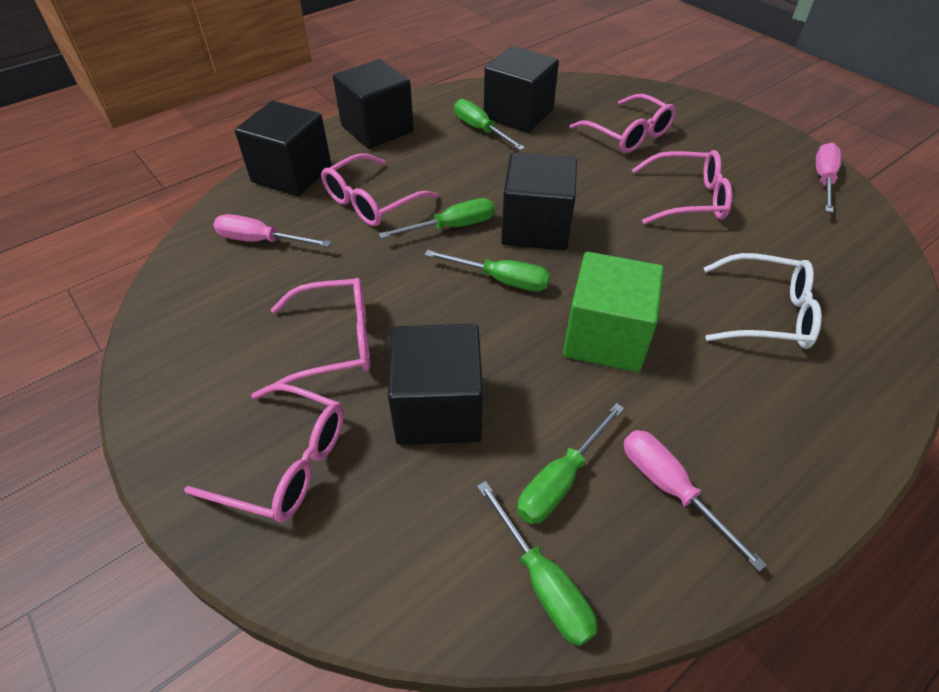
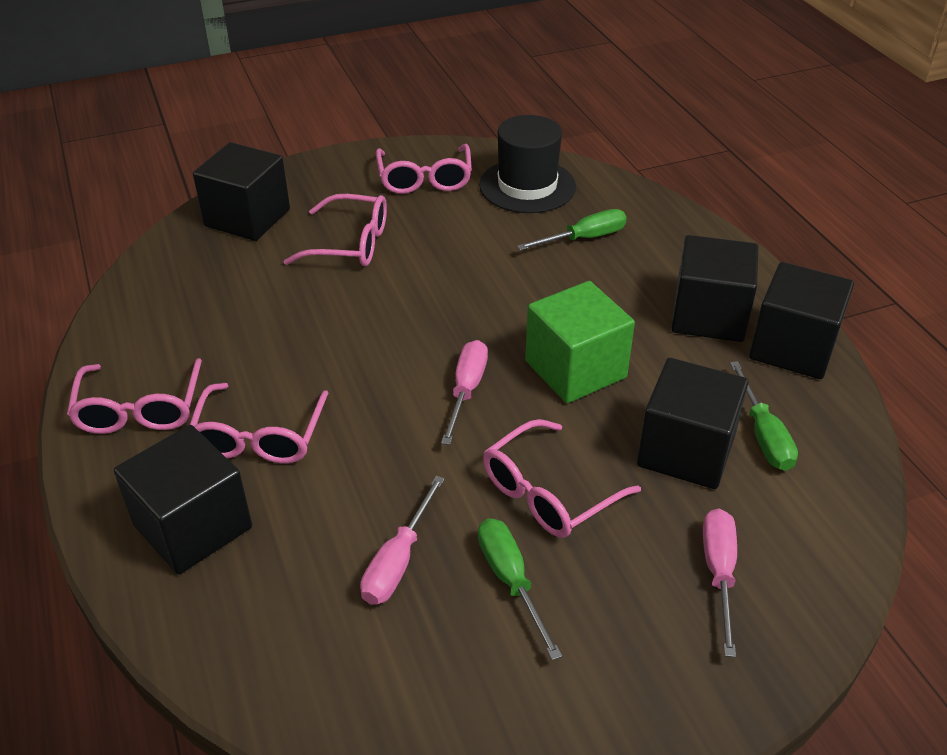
black hat: 0 -> 1
green screwdriver: 5 -> 3
white glasses: 1 -> 0

